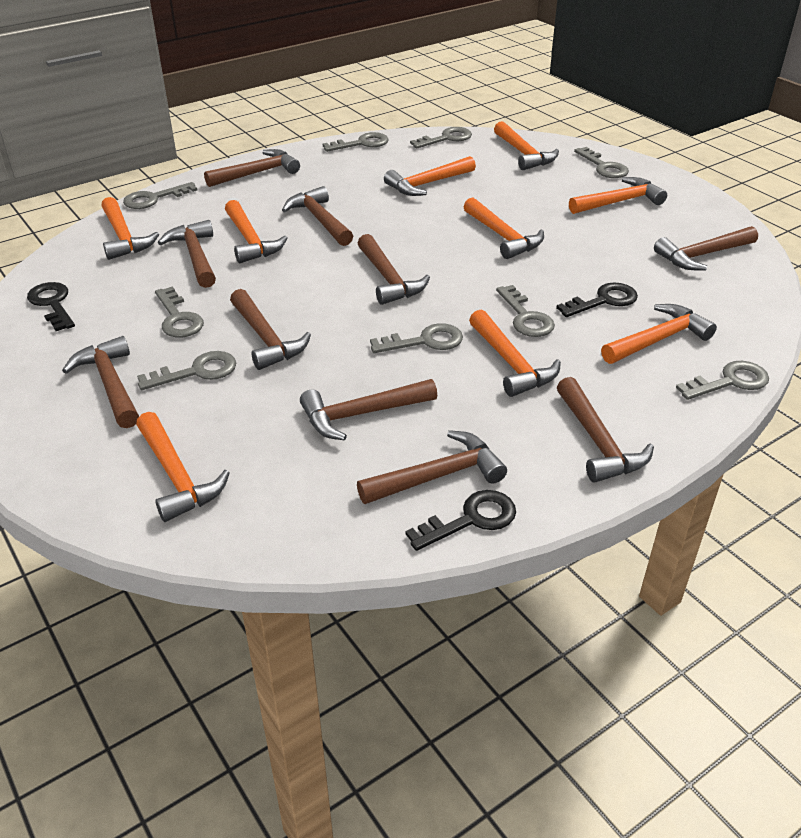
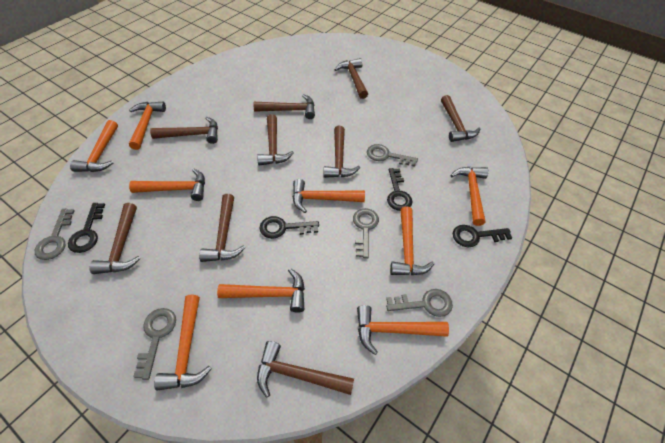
black key: 3 -> 4
brown hammer: 10 -> 9
grey key: 9 -> 5

